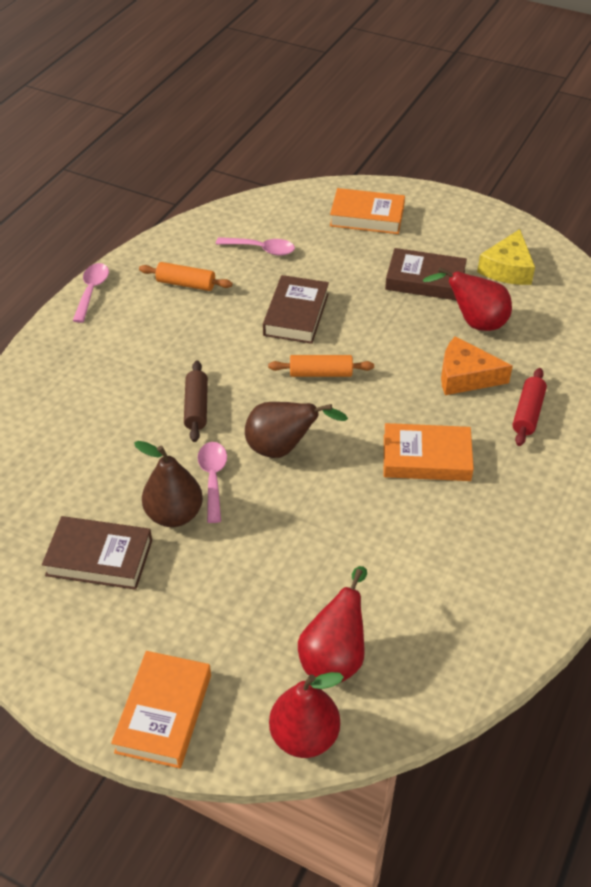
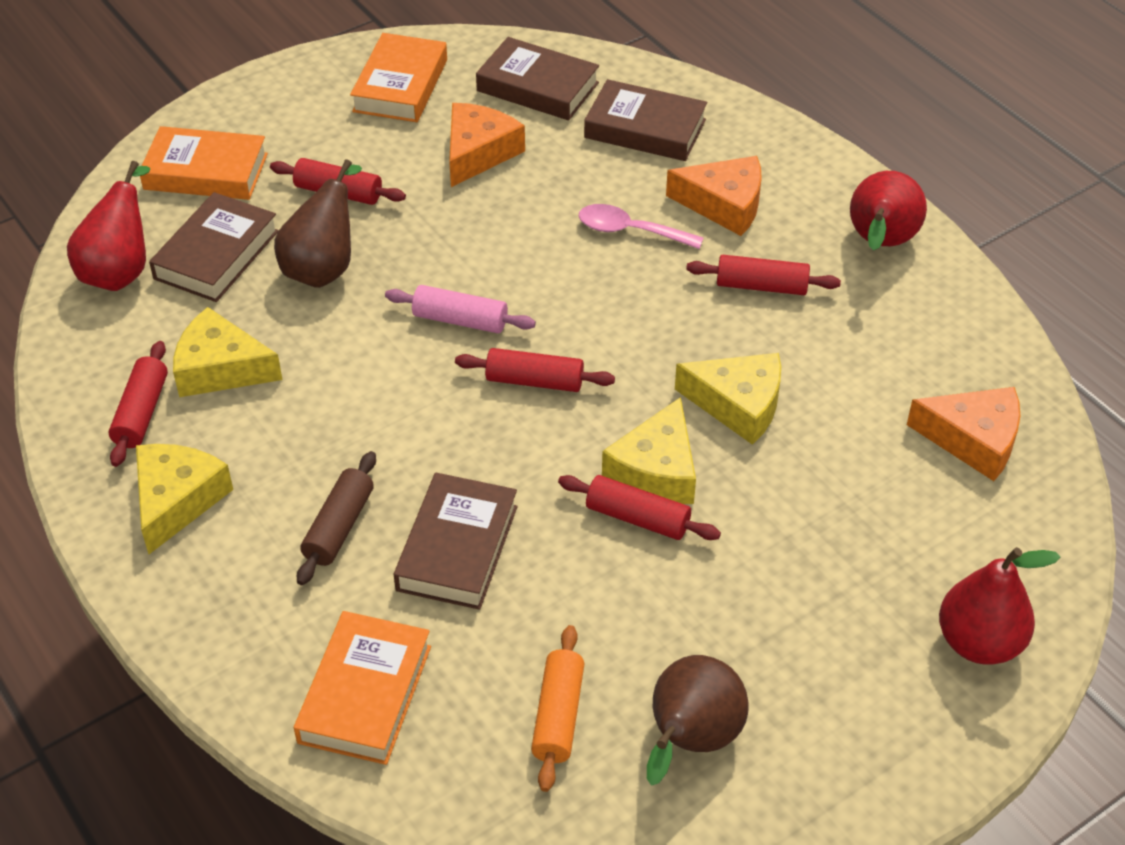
brown book: 3 -> 4
orange cheese: 1 -> 3
orange rolling pin: 2 -> 1
pink rolling pin: 0 -> 1
pink spoon: 3 -> 1
red rolling pin: 1 -> 5
yellow cheese: 1 -> 4

